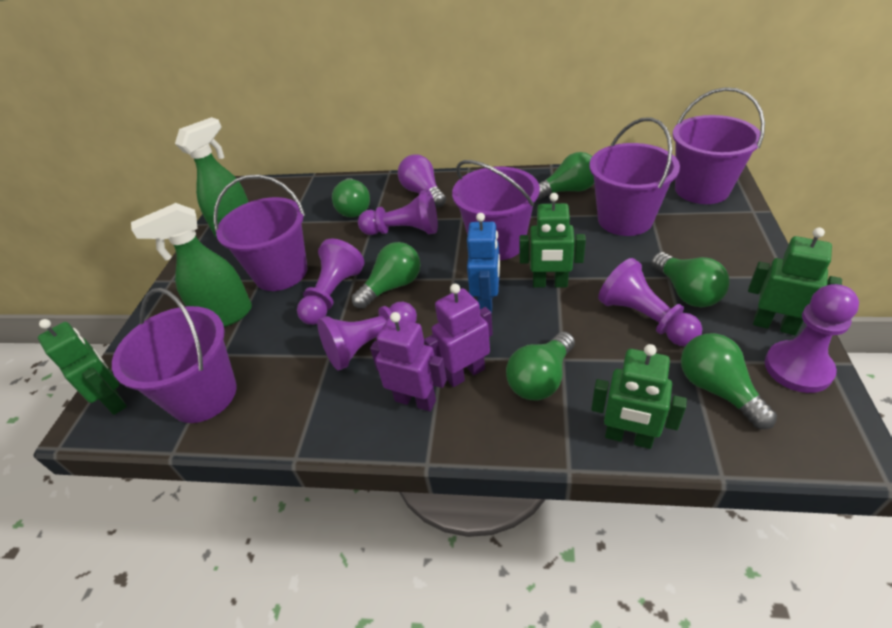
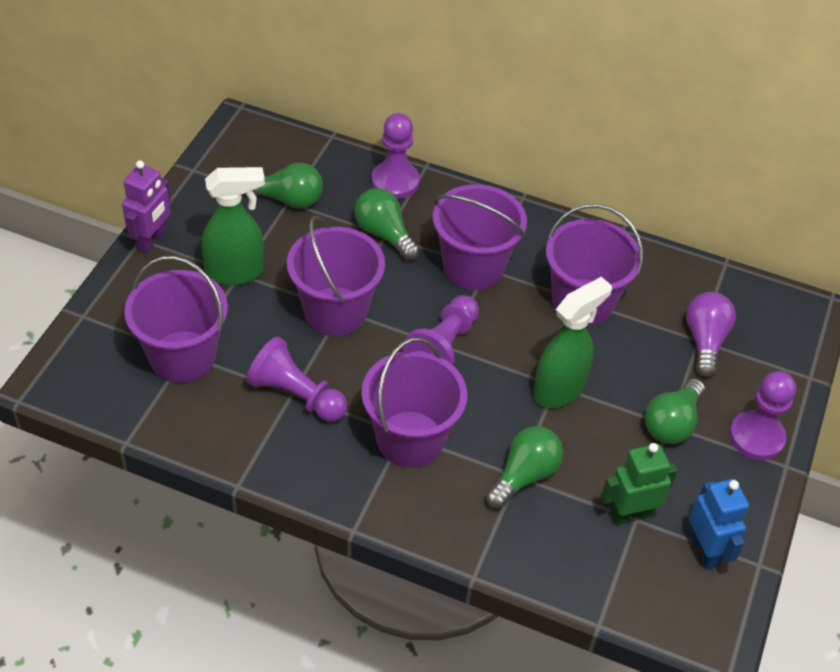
green light bulb: 6 -> 4
green robot: 4 -> 1
purple pawn: 5 -> 4
purple robot: 2 -> 1

